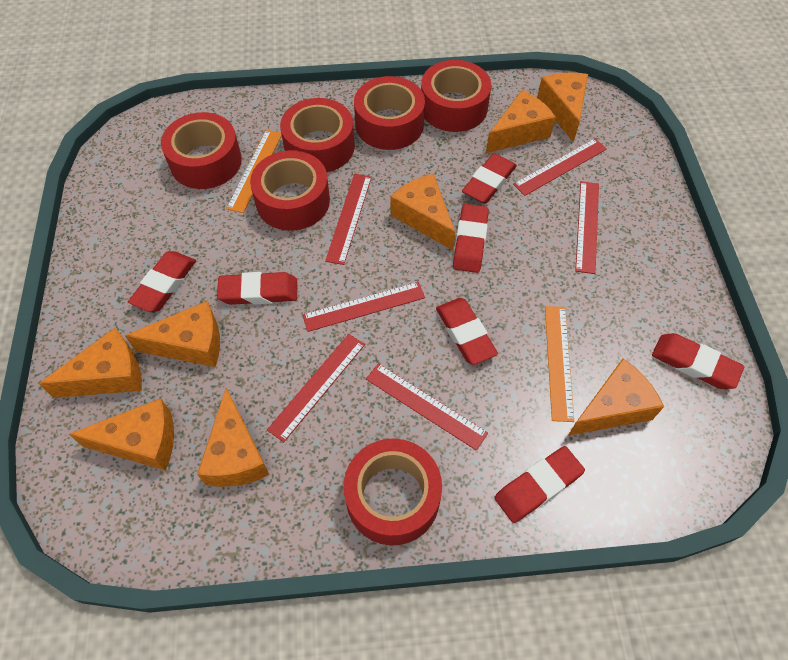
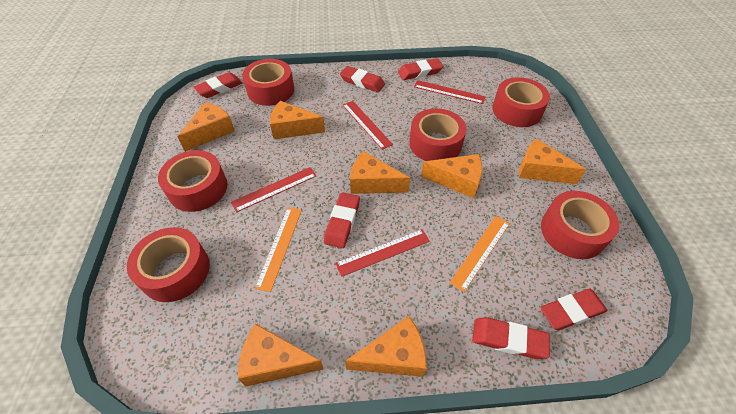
orange cheese: 8 -> 7
red eraser: 7 -> 6
red ruler: 6 -> 4

